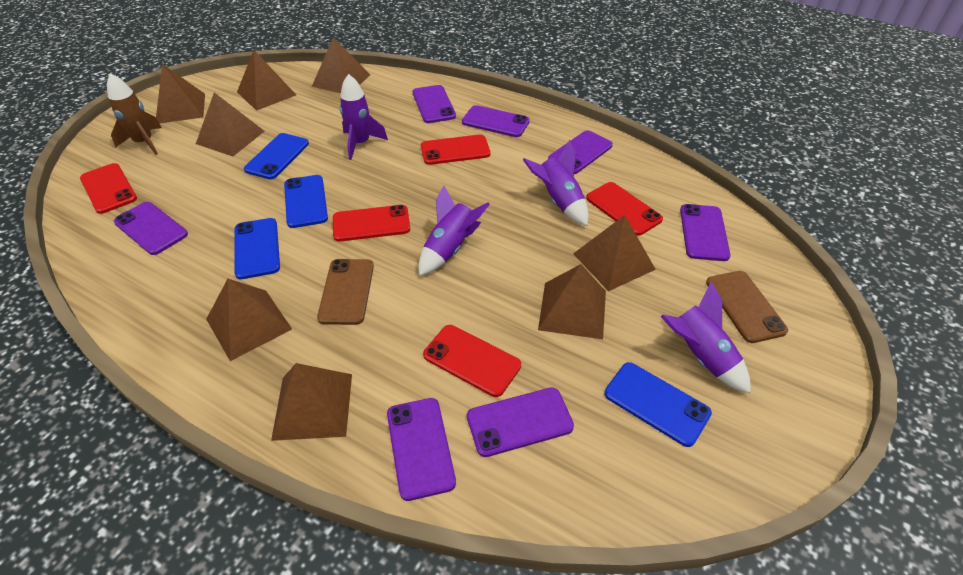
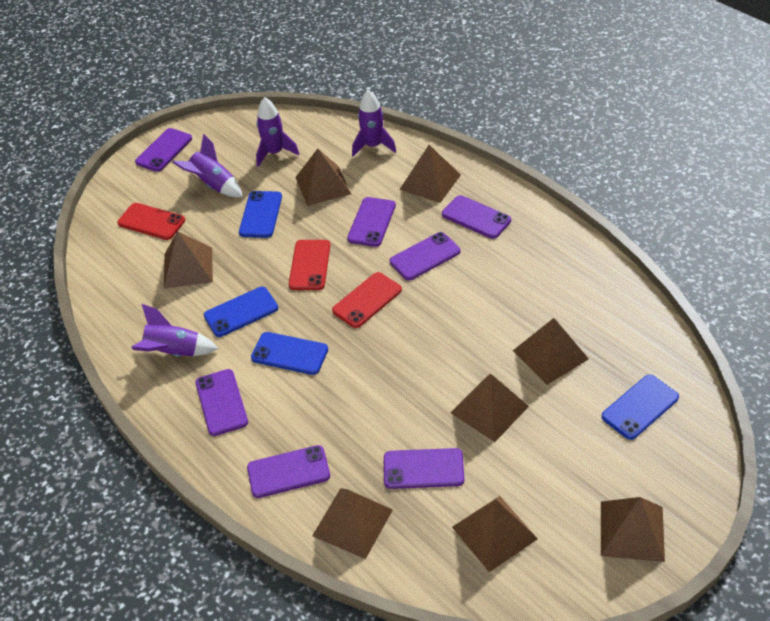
brown phone: 2 -> 0
brown rocket: 1 -> 0
red phone: 5 -> 3

